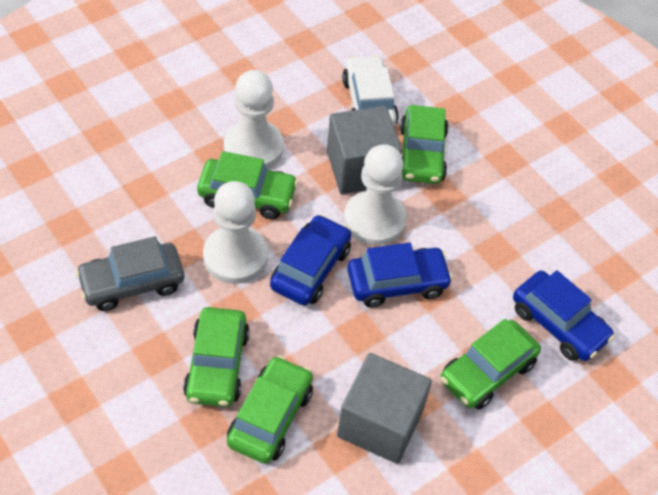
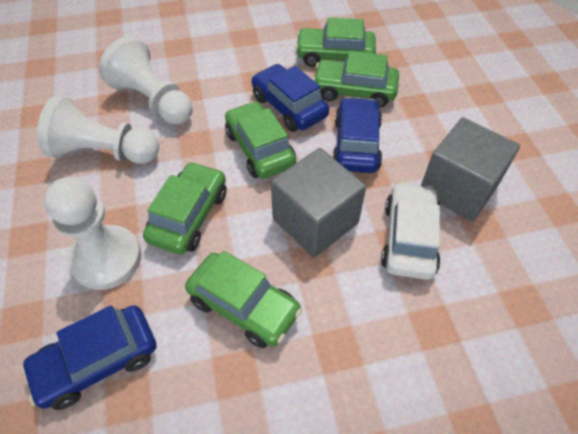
grey car: 1 -> 0

